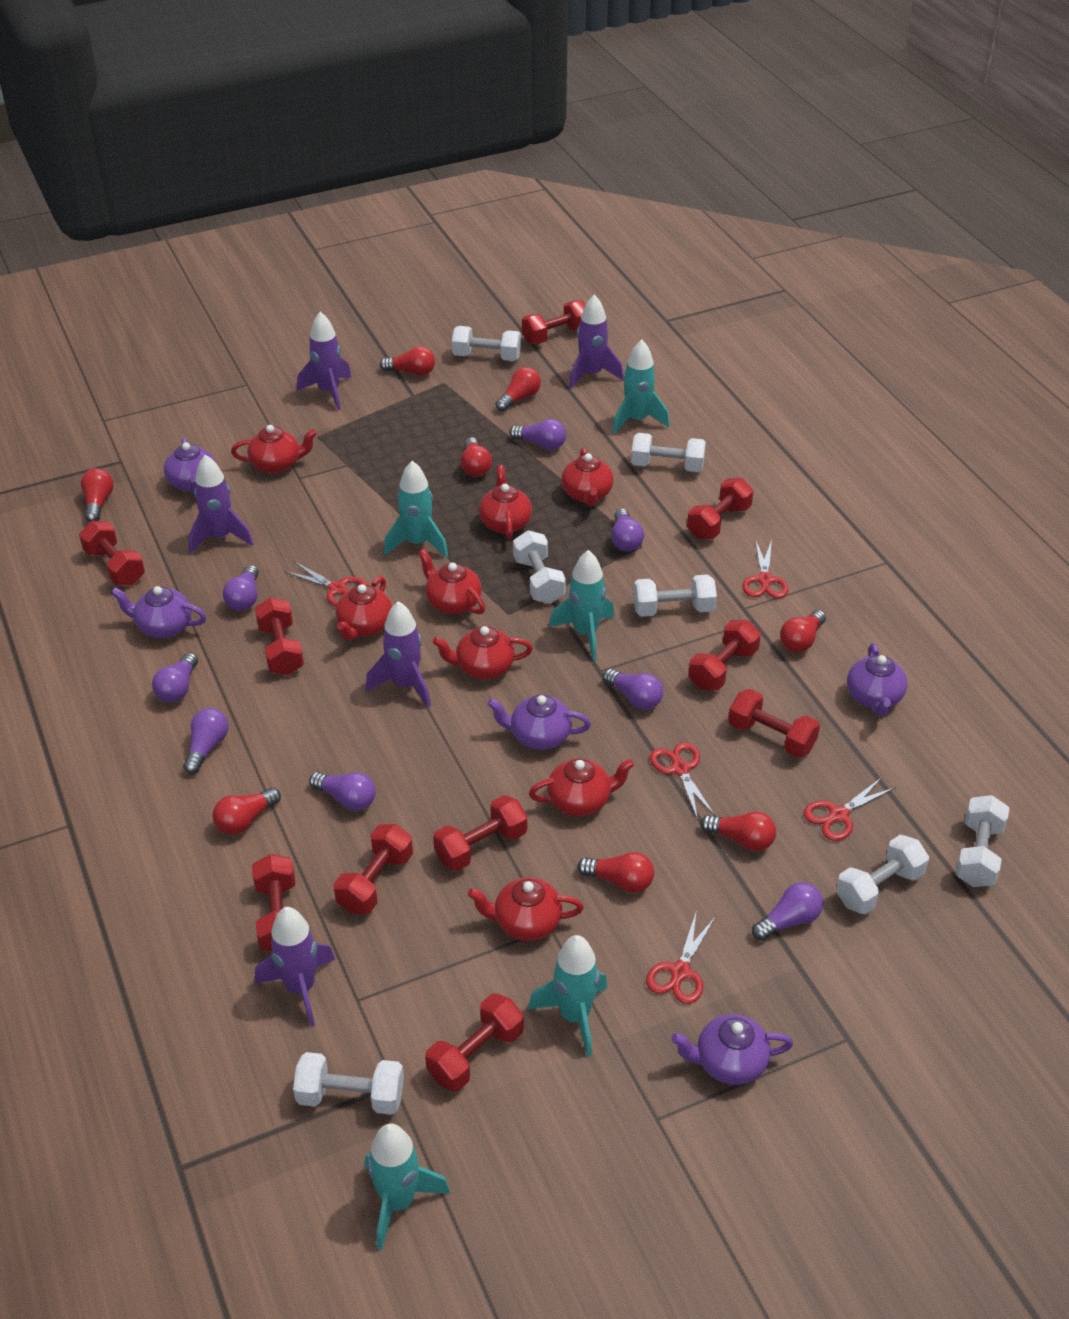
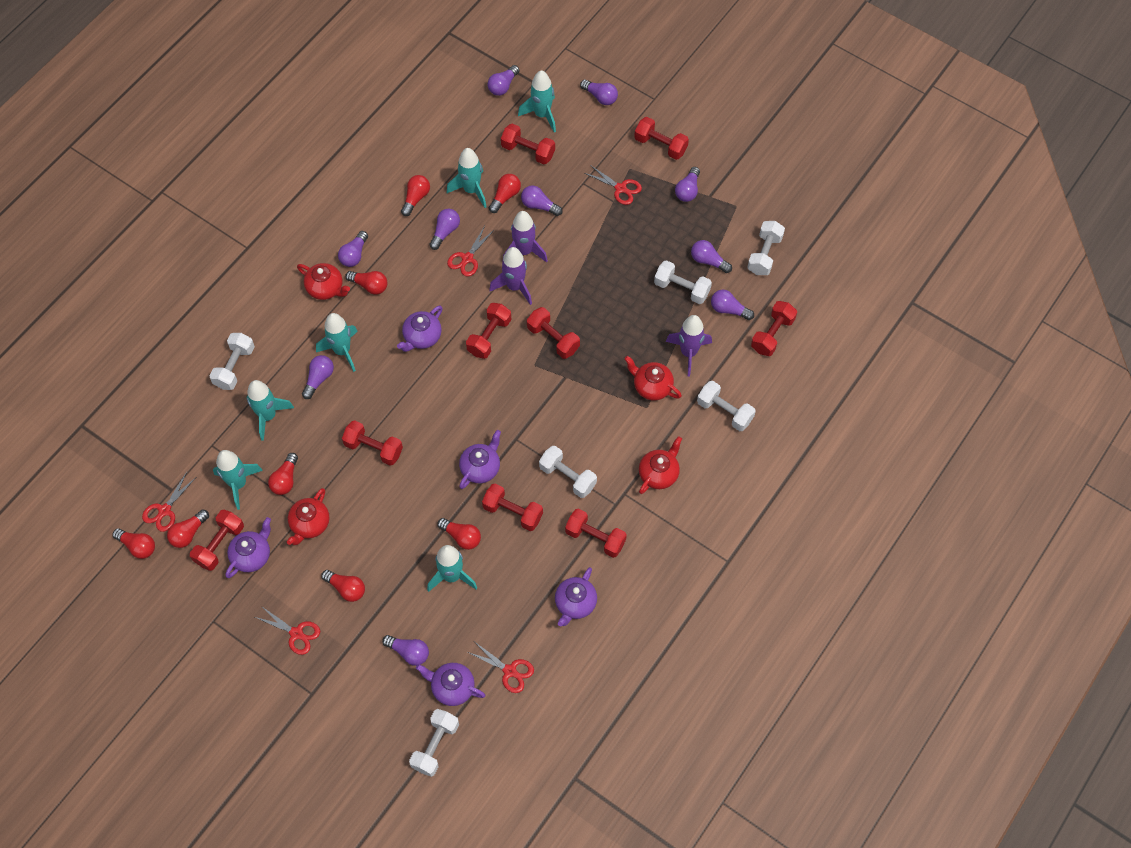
purple light bulb: 8 -> 10
purple rocket: 5 -> 3
red dumbbell: 10 -> 9
red teapot: 8 -> 4
turquoise rocket: 5 -> 6
white dumbbell: 7 -> 6

